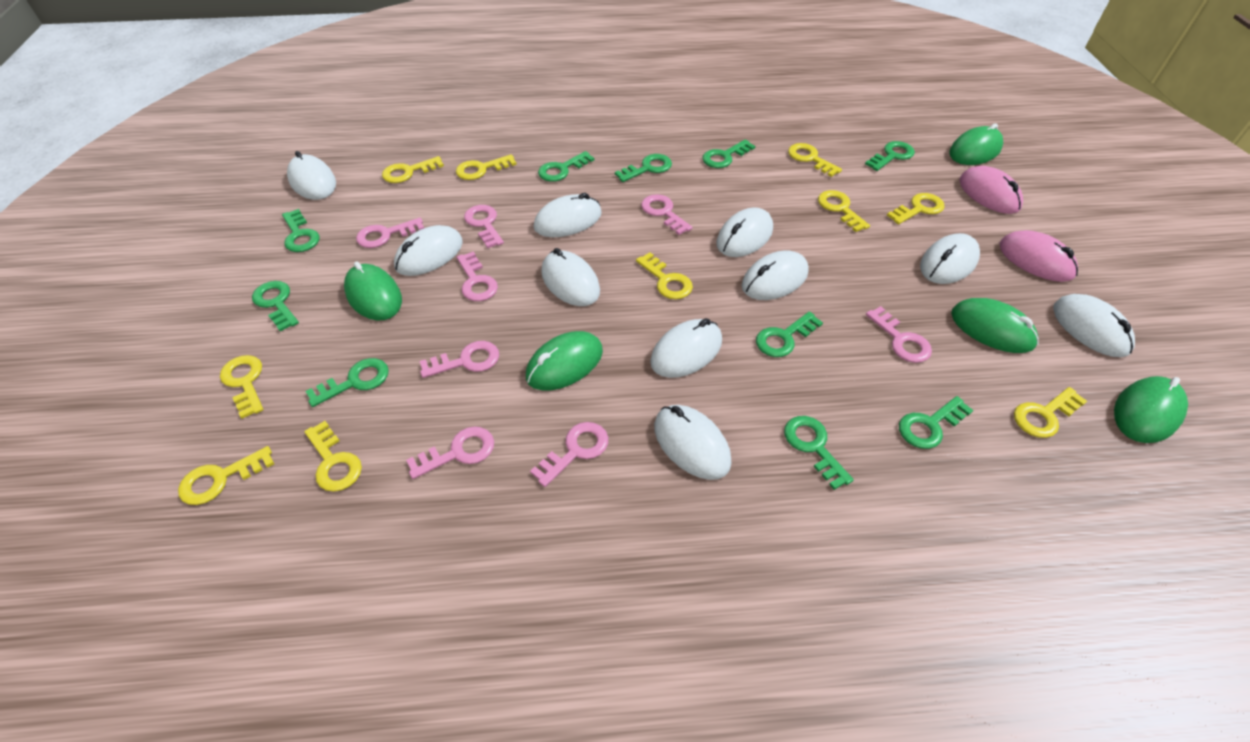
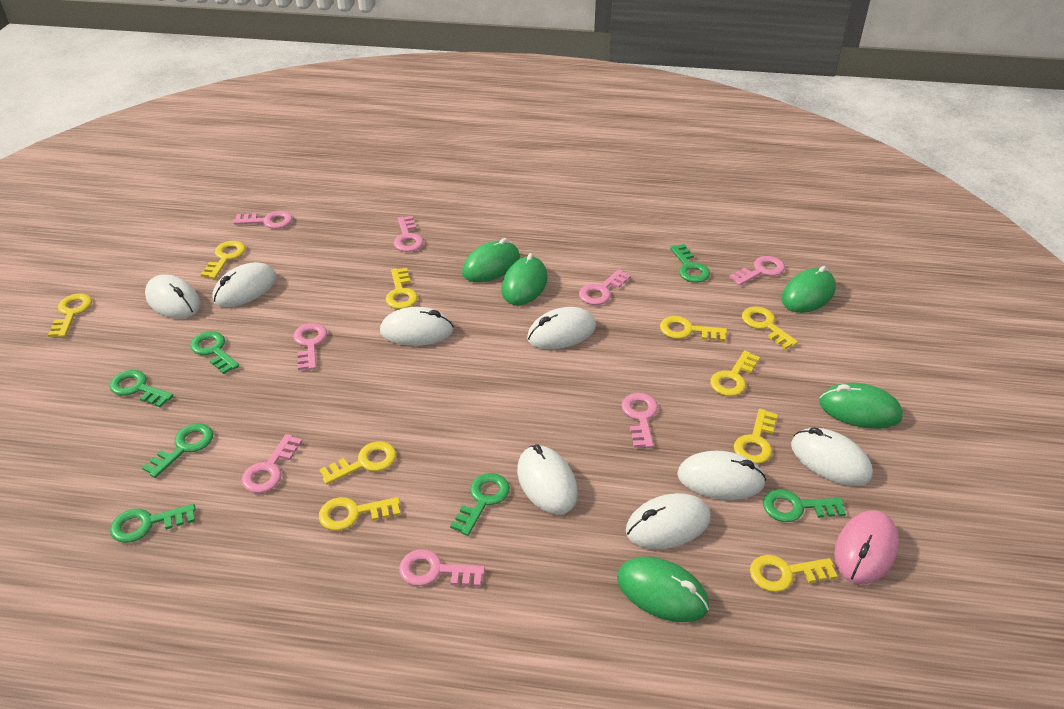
green key: 10 -> 7
pink mouse: 2 -> 1
white mouse: 10 -> 8

